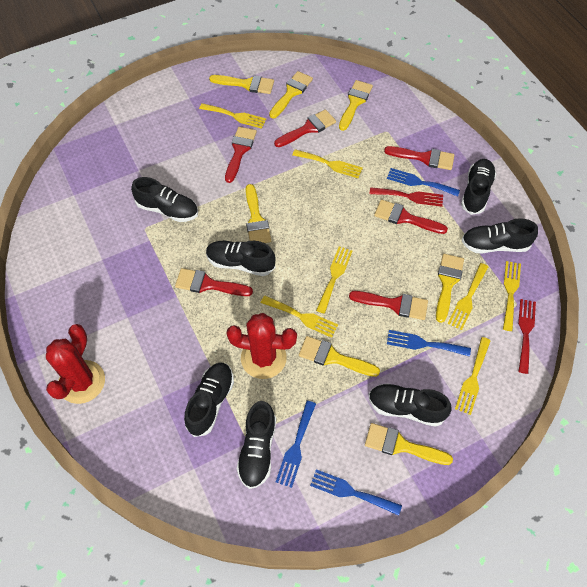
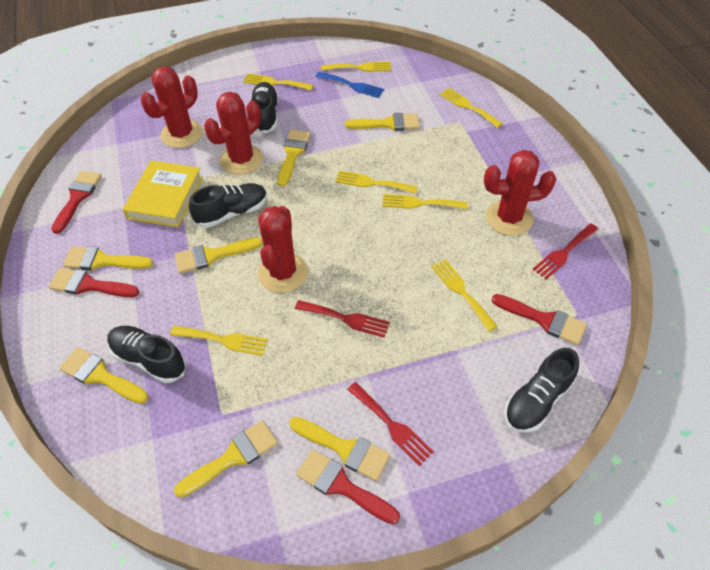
black shoe: 7 -> 4
blue fork: 4 -> 1
red brush: 6 -> 4
red cactus: 2 -> 4
red fork: 2 -> 3
yellow book: 0 -> 1

